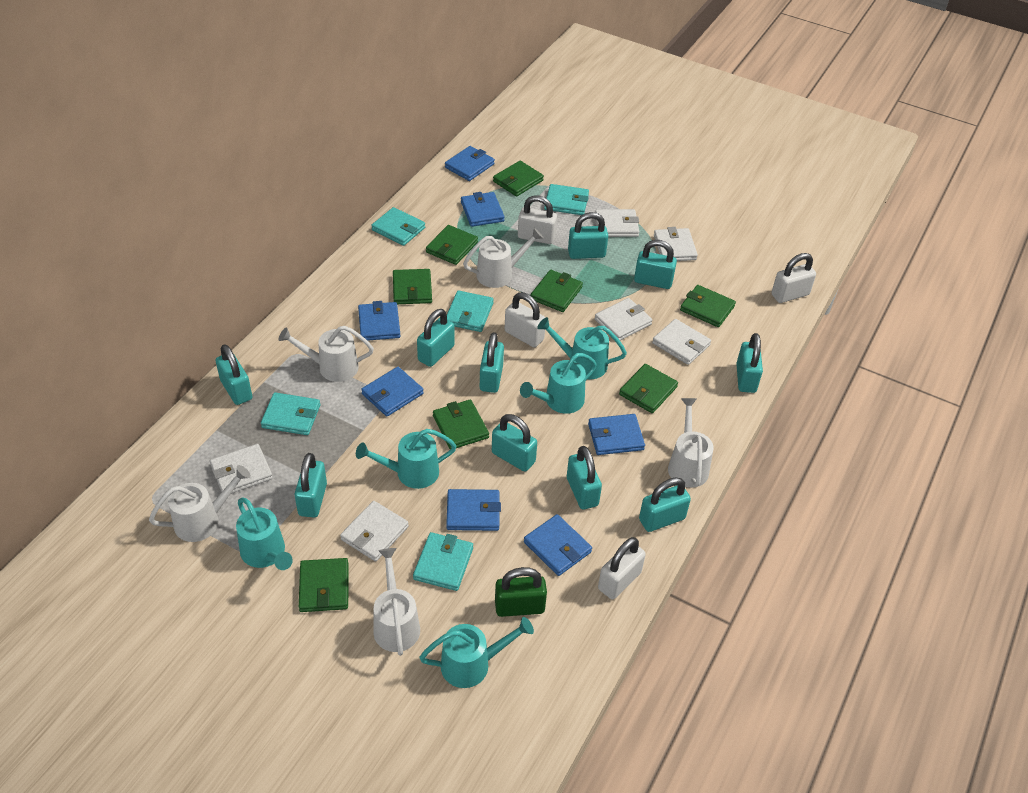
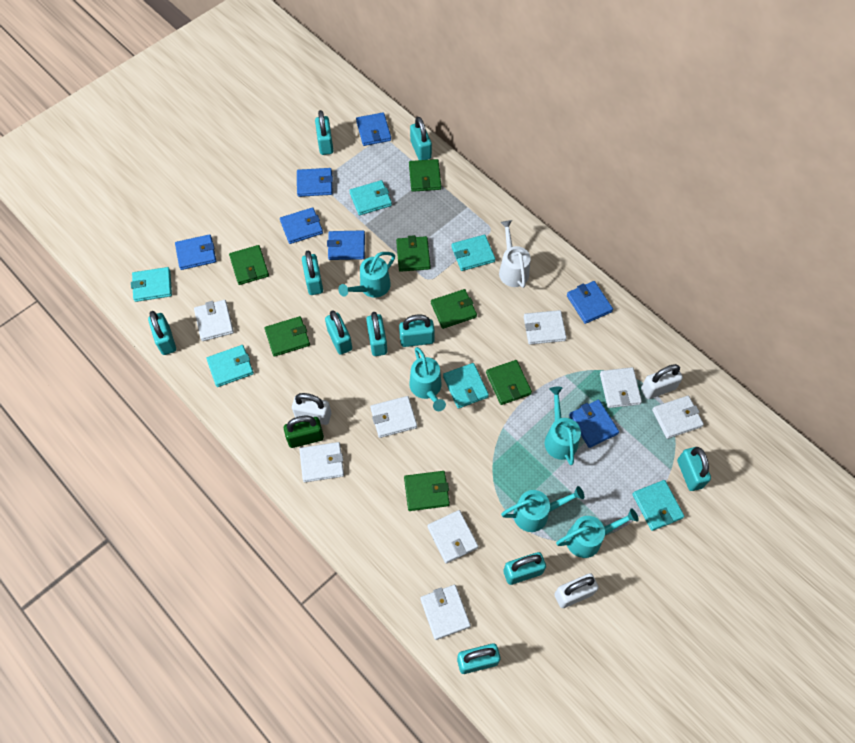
green wallet: 8 -> 7
turquoise wallet: 5 -> 6
white padlock: 4 -> 3
white wallet: 6 -> 8
white watering can: 5 -> 1

